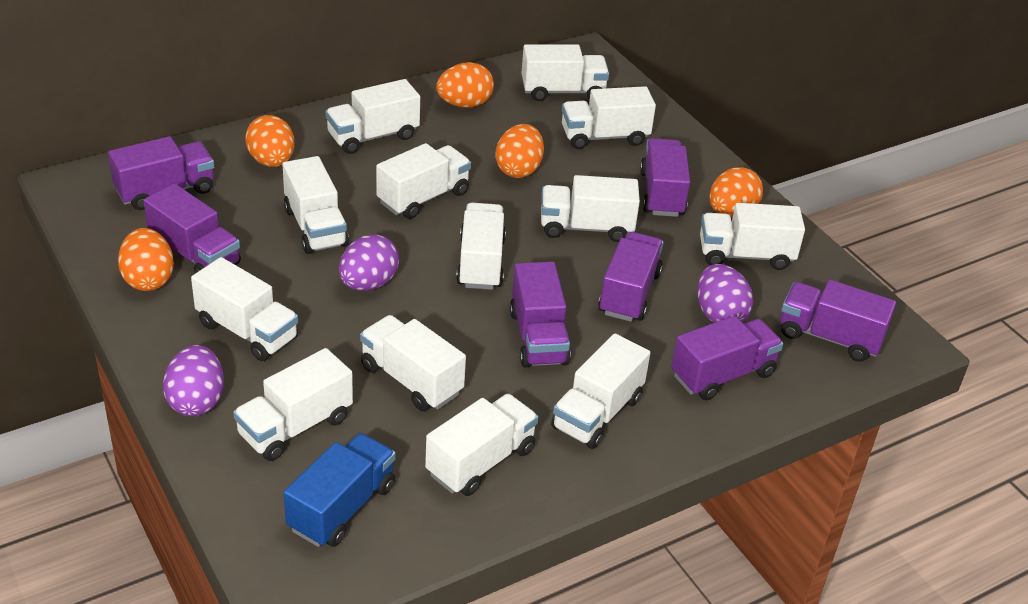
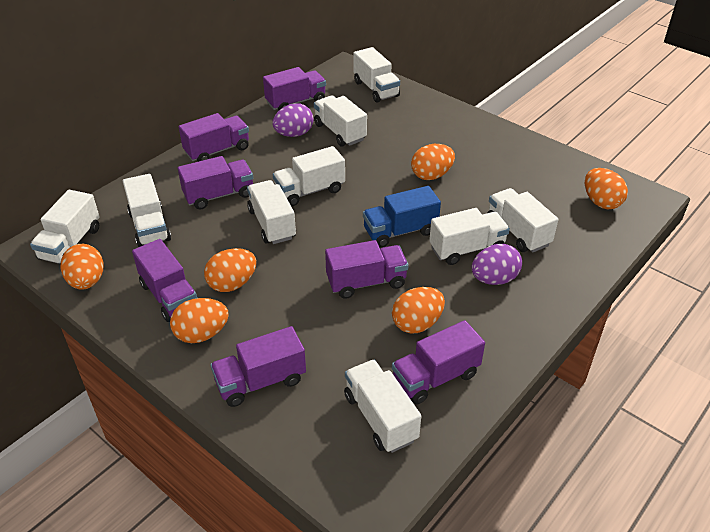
orange egg: 5 -> 6
purple egg: 3 -> 2
white truck: 13 -> 9

